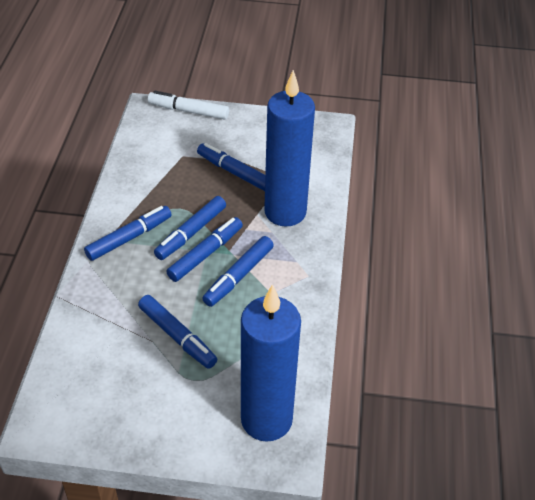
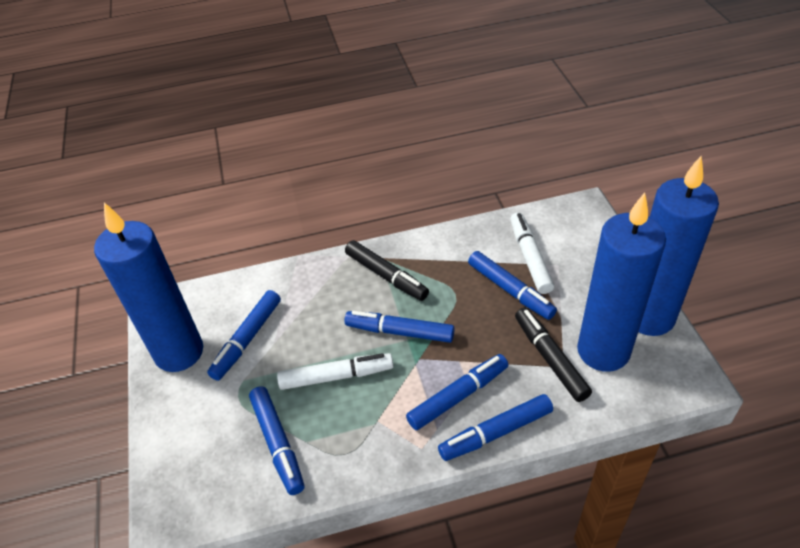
black marker: 0 -> 2
blue candle: 2 -> 3
white marker: 1 -> 2

